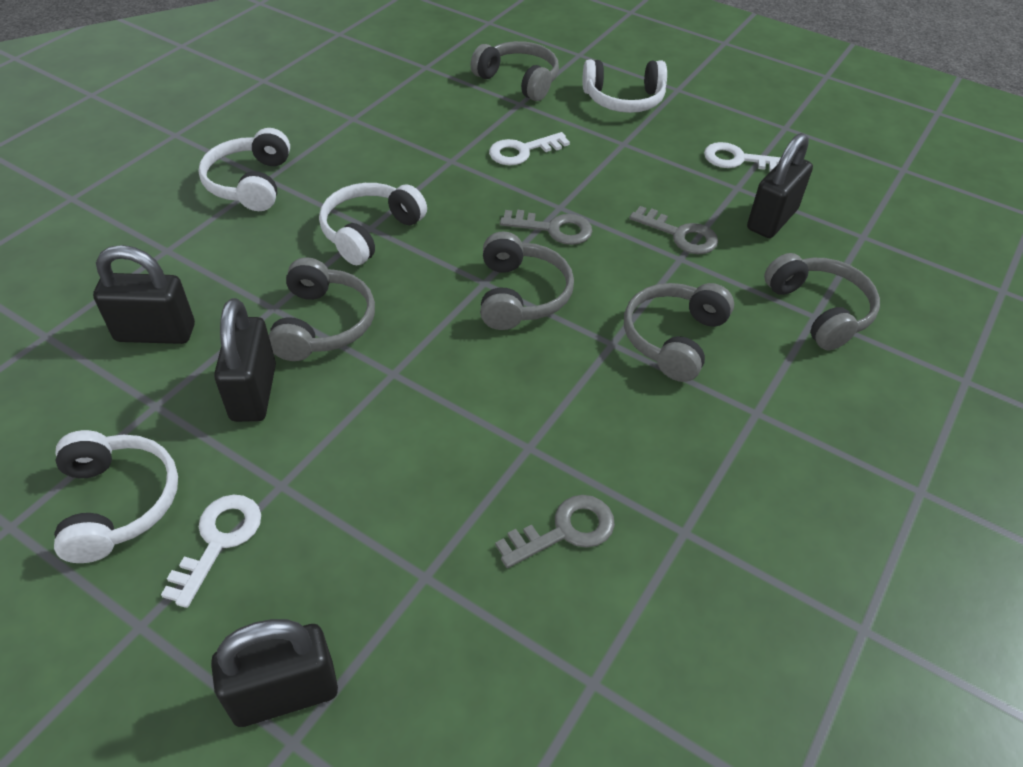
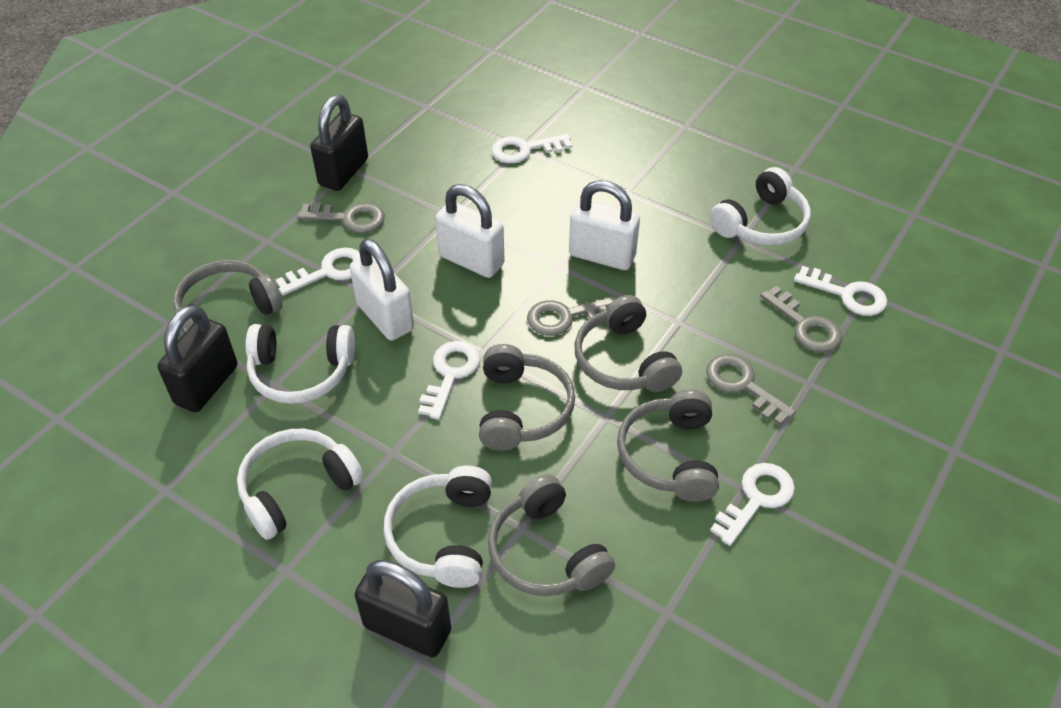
black padlock: 4 -> 3
grey key: 3 -> 4
white key: 3 -> 5
white padlock: 0 -> 3

